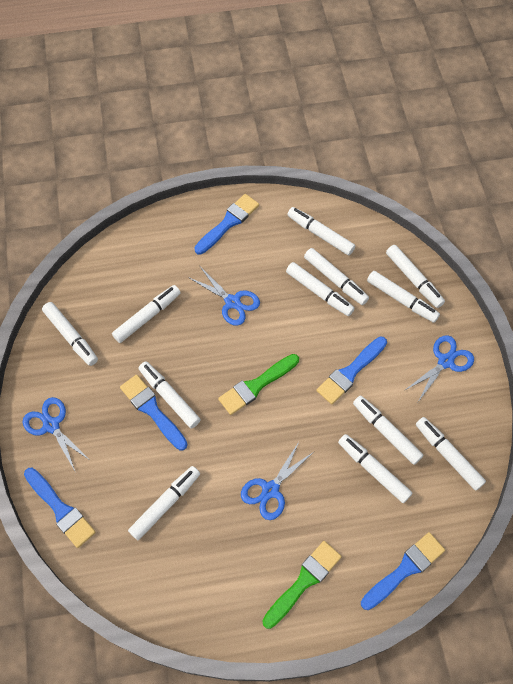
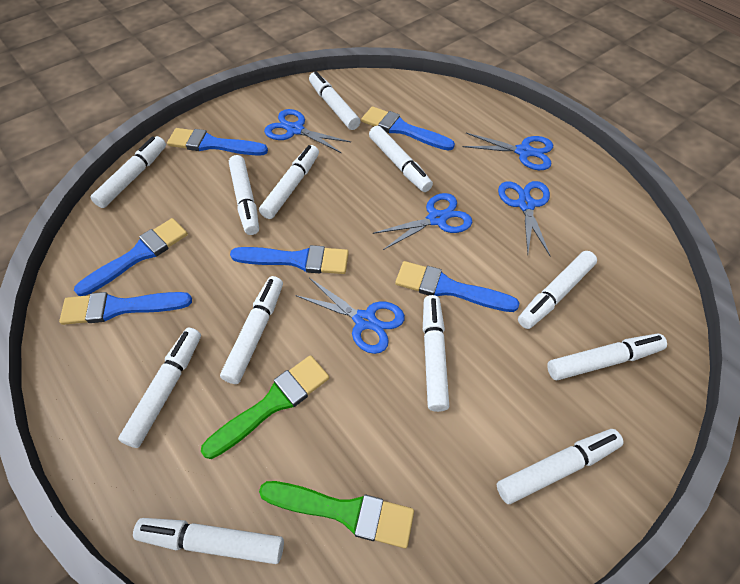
blue brush: 5 -> 6
blue scissors: 4 -> 5

